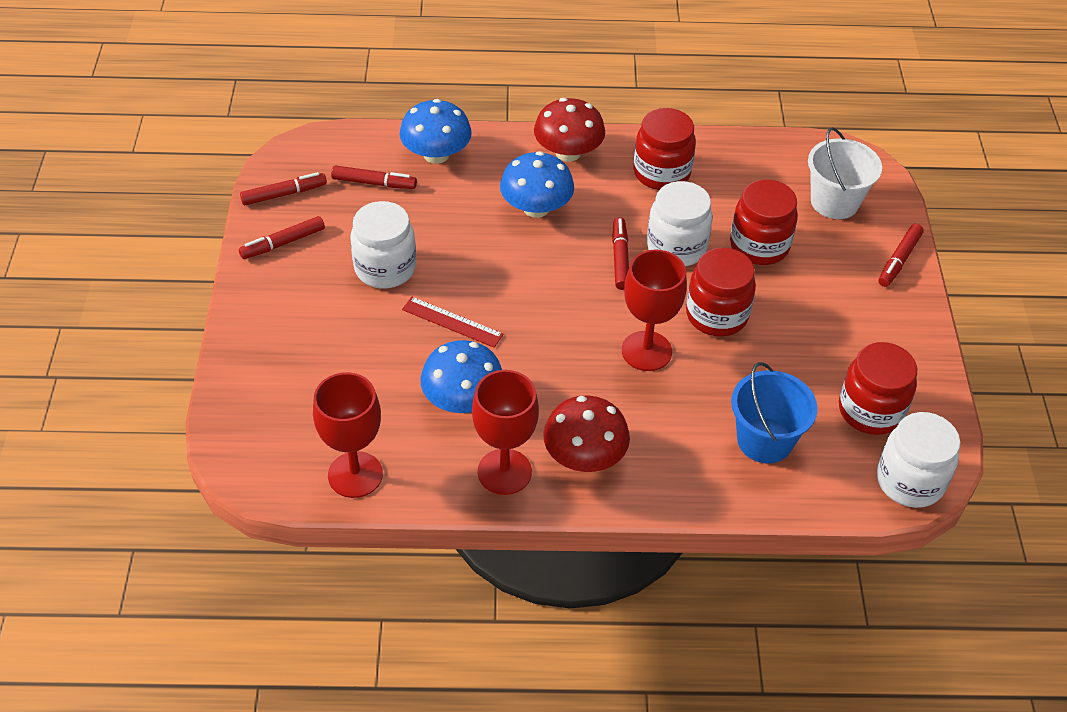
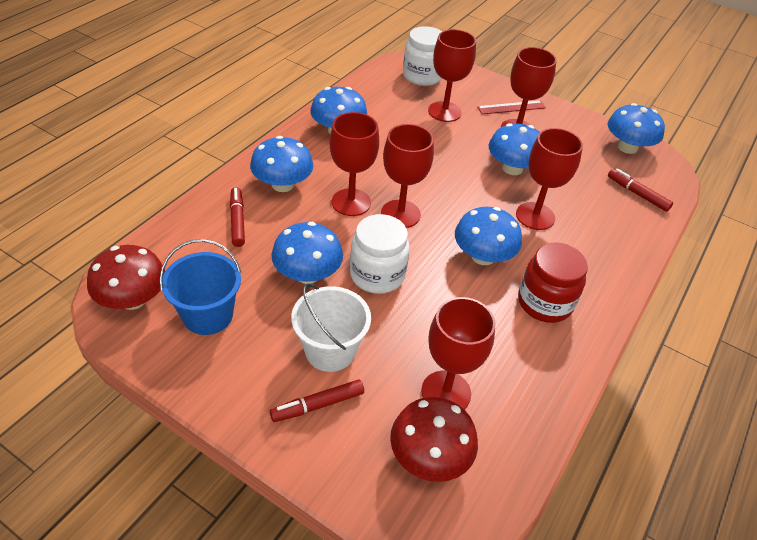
blue mushroom: 3 -> 6
red goblet: 3 -> 6
red jar: 4 -> 1
red marker: 5 -> 3
white jar: 3 -> 2

